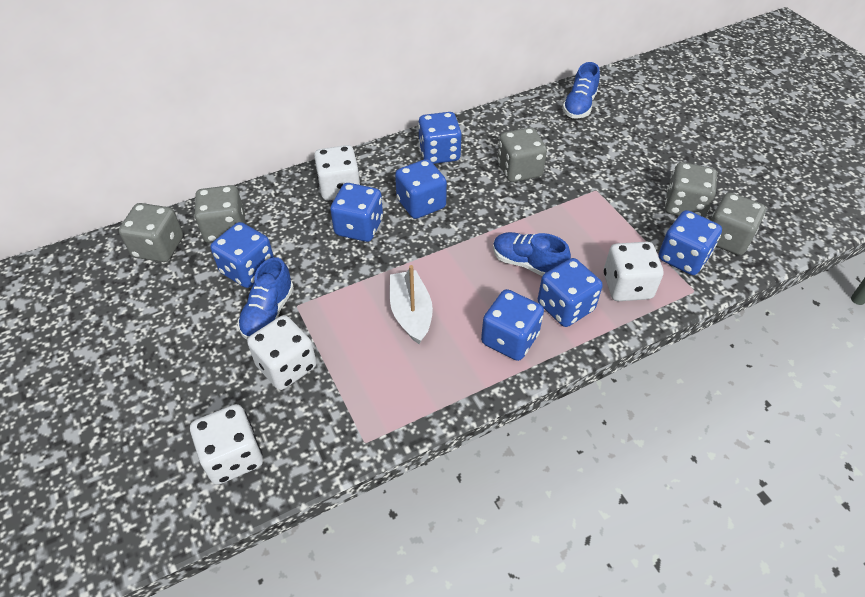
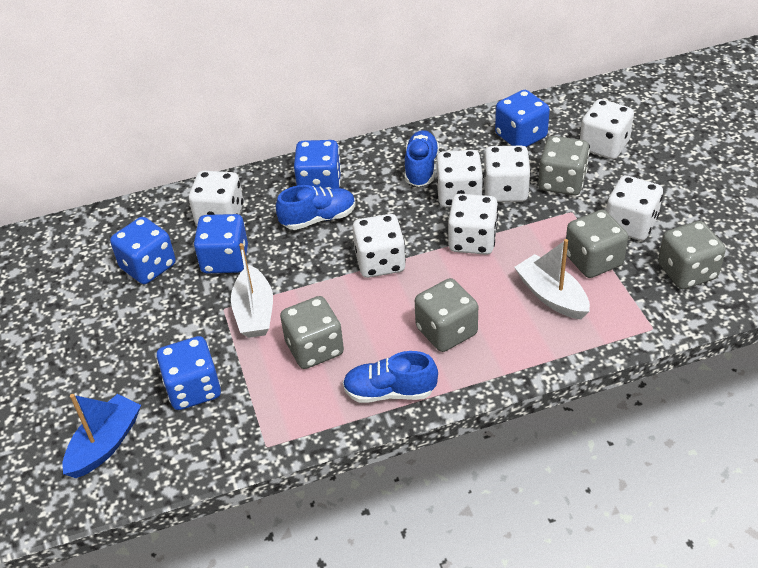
blue boat: 0 -> 1
blue dice: 7 -> 5
white boat: 1 -> 2
white dice: 4 -> 7

